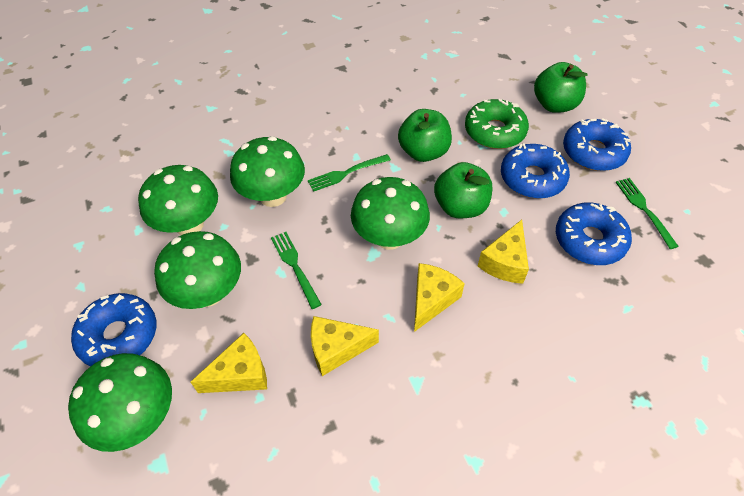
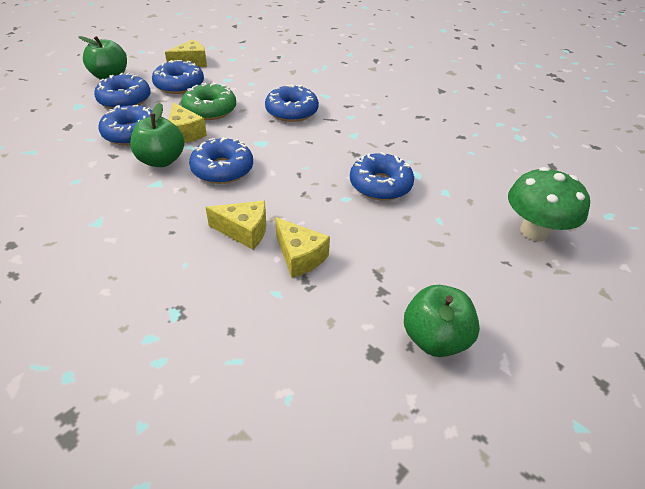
blue donut: 4 -> 6
green fork: 3 -> 0
green mushroom: 5 -> 1

